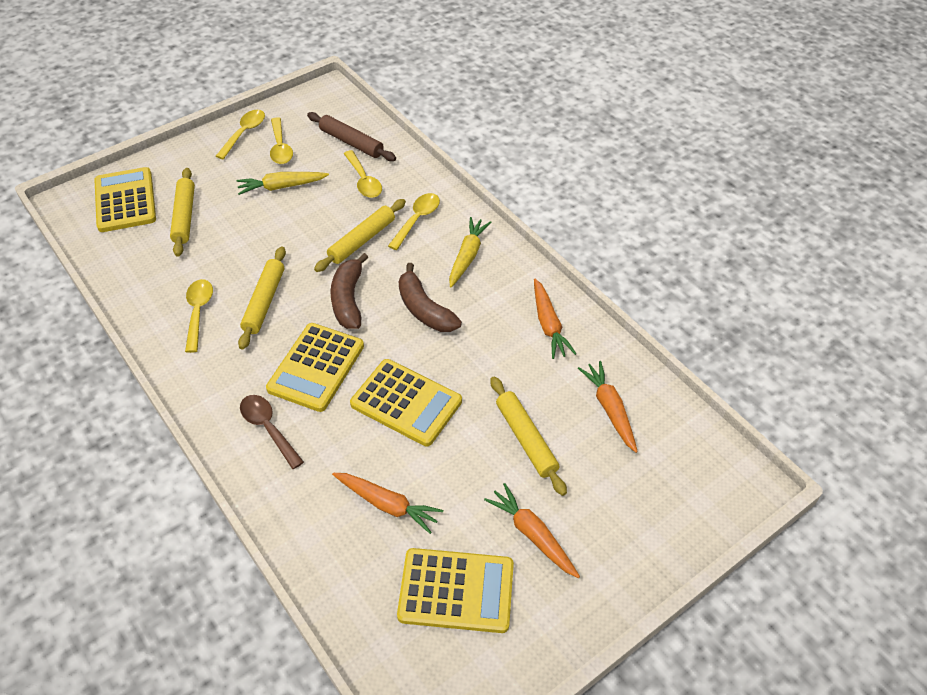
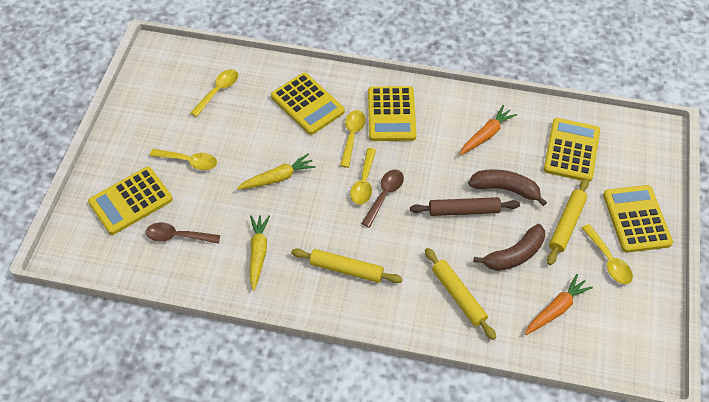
brown spoon: 1 -> 2
orange carrot: 4 -> 2
yellow calculator: 4 -> 5
yellow rolling pin: 4 -> 3

